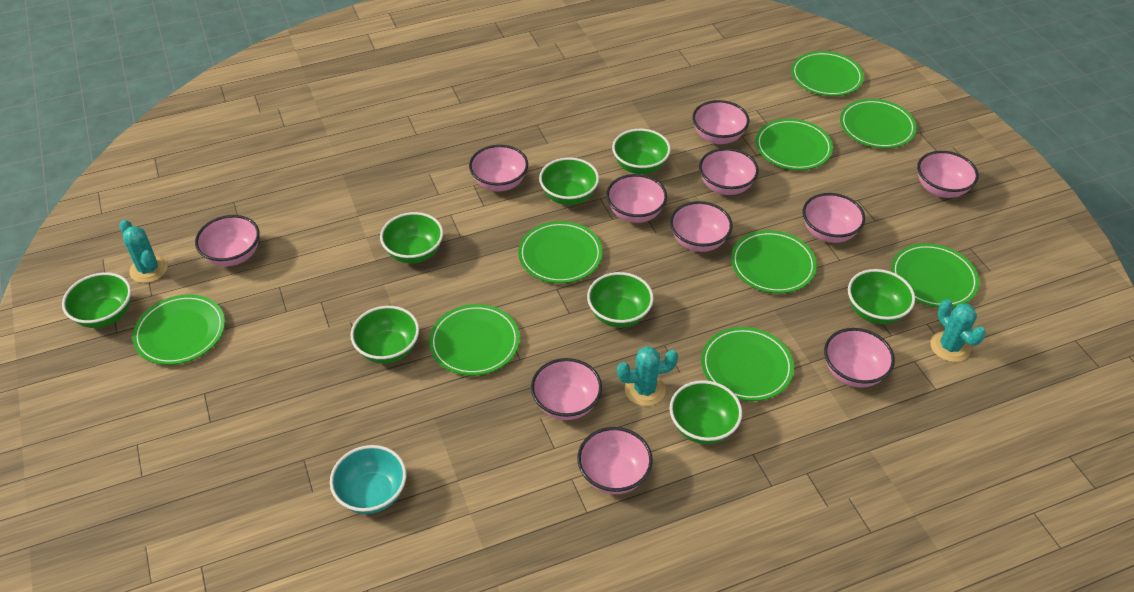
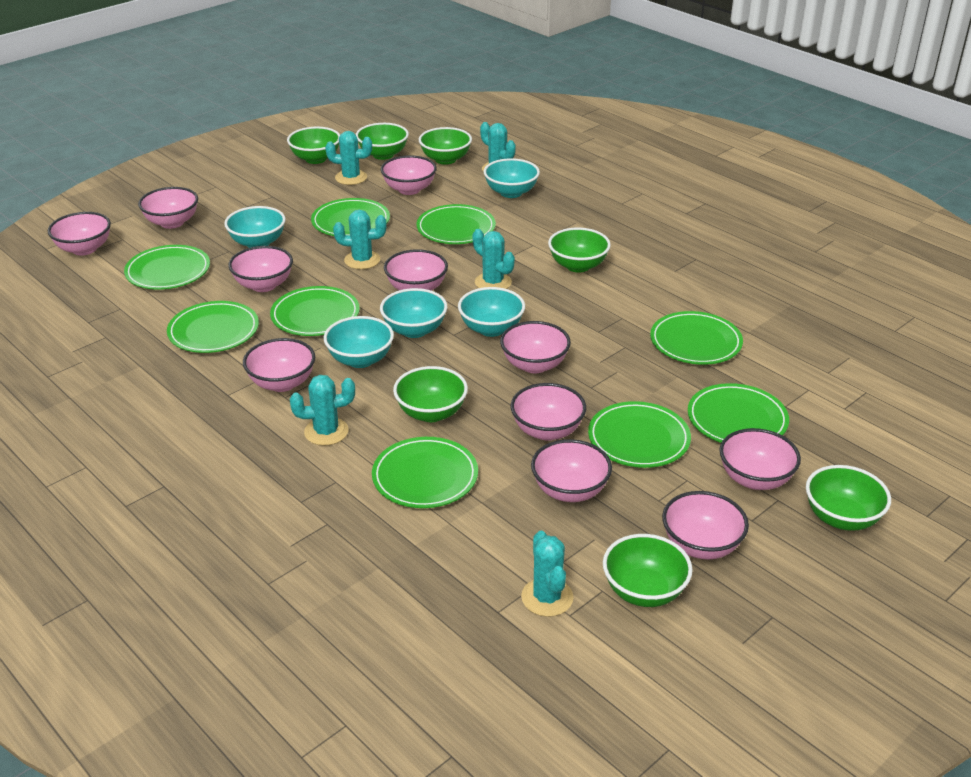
green bowl: 8 -> 7
turquoise bowl: 1 -> 5
turquoise cactus: 3 -> 6

